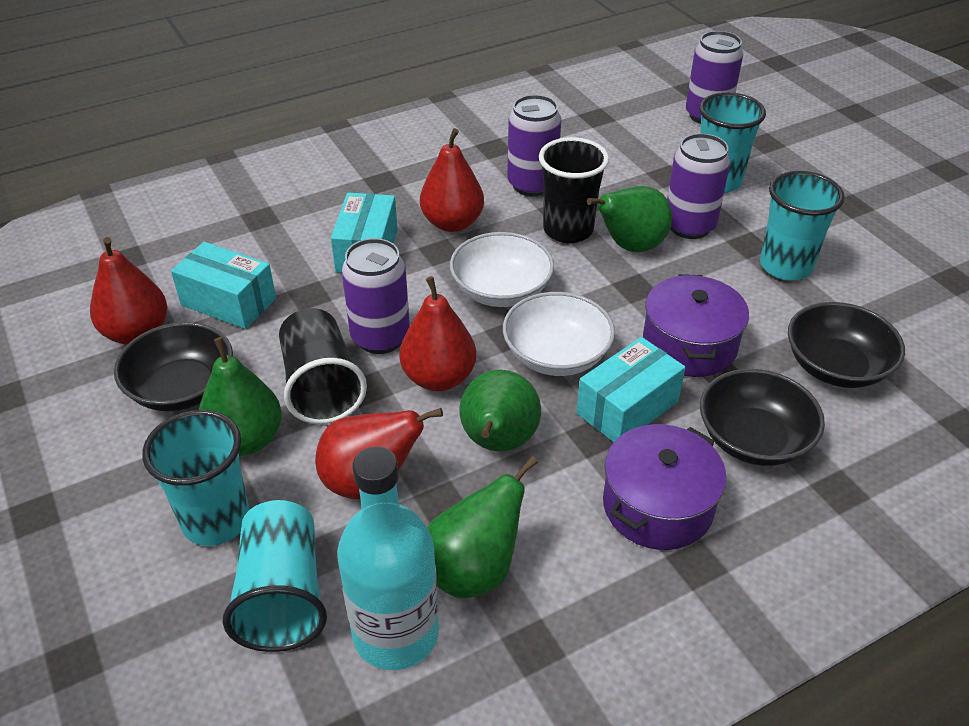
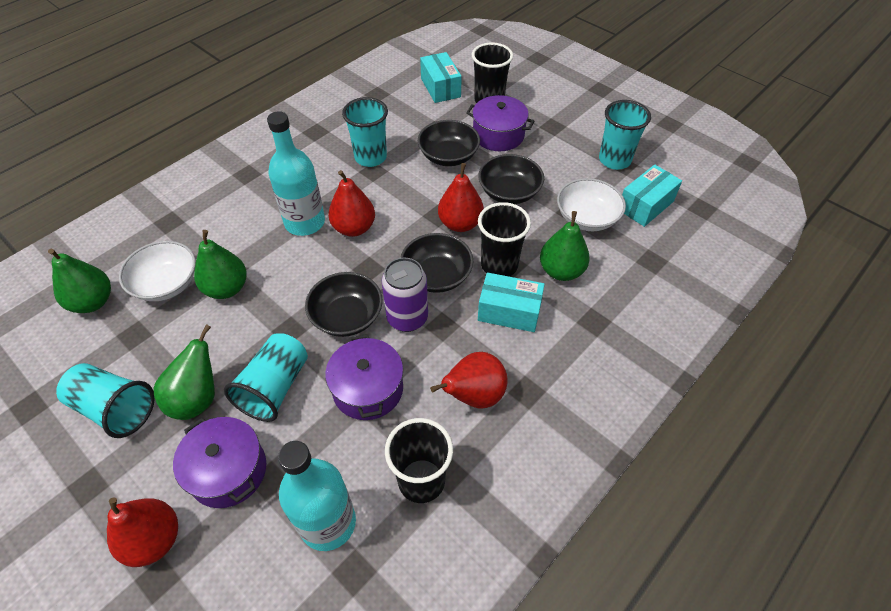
black bowl: 3 -> 4
black cup: 2 -> 3
purple can: 4 -> 1
purple pot: 2 -> 3
turquoise bottle: 1 -> 2

